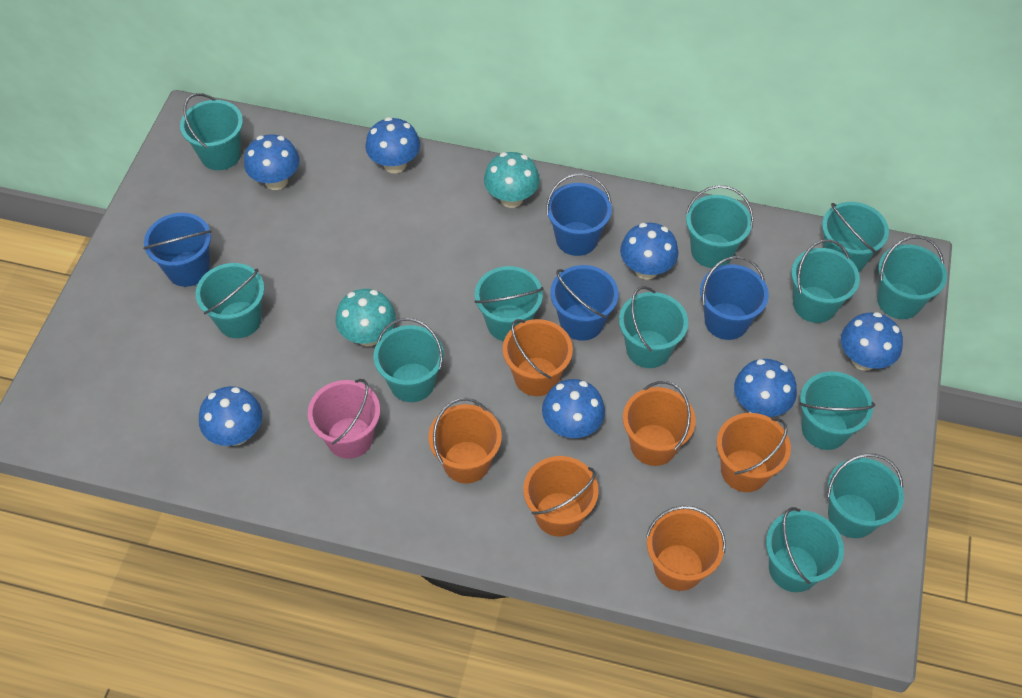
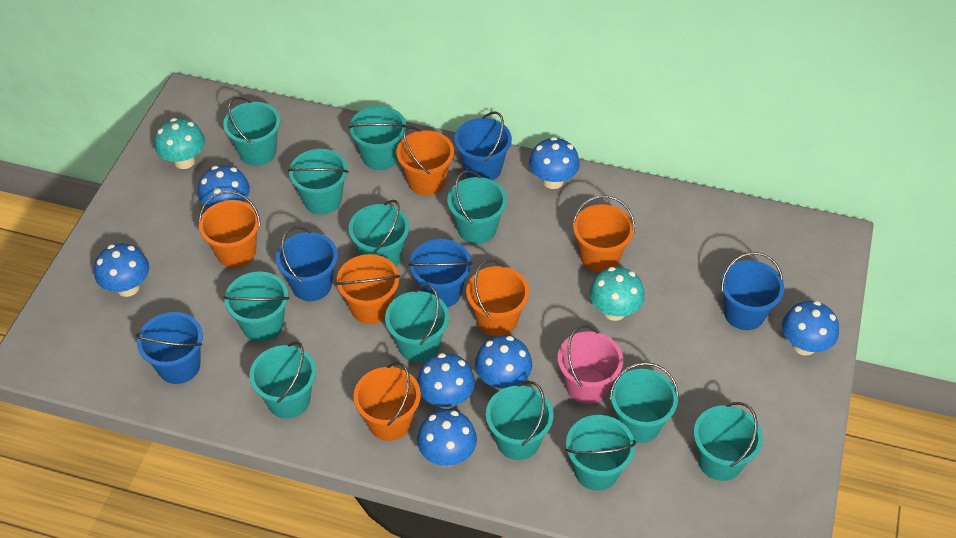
blue bucket: 4 -> 5

